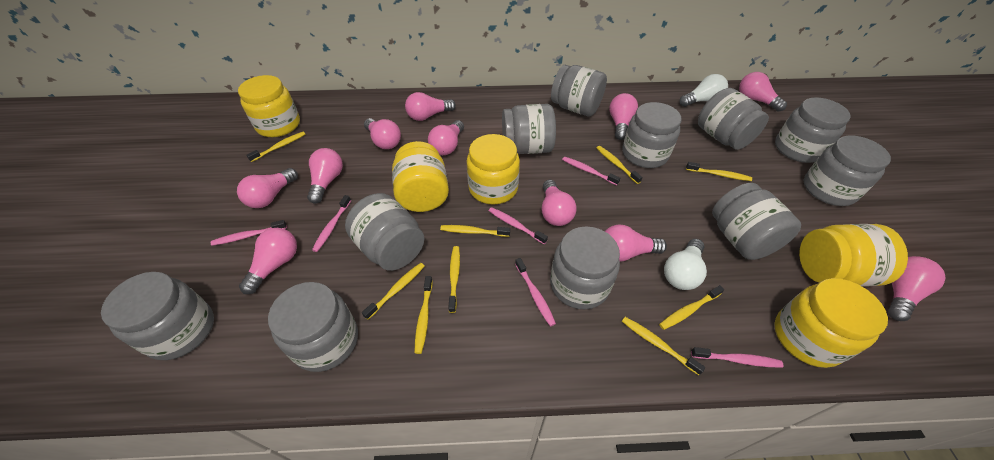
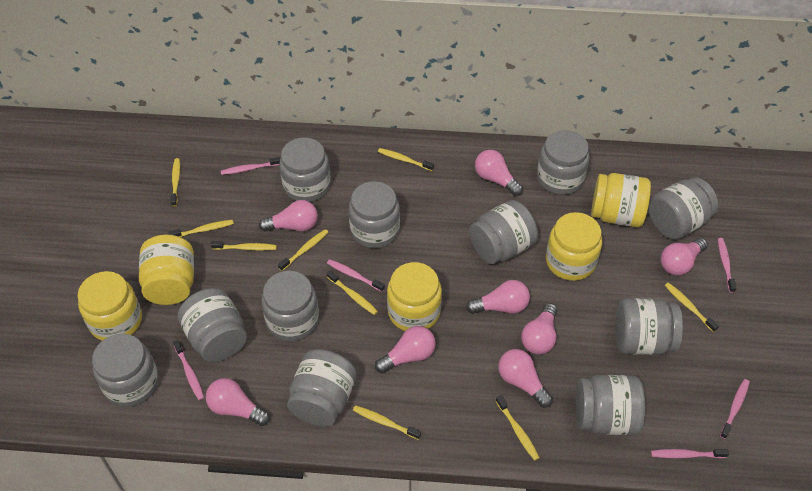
pink light bulb: 11 -> 8
white light bulb: 2 -> 0

